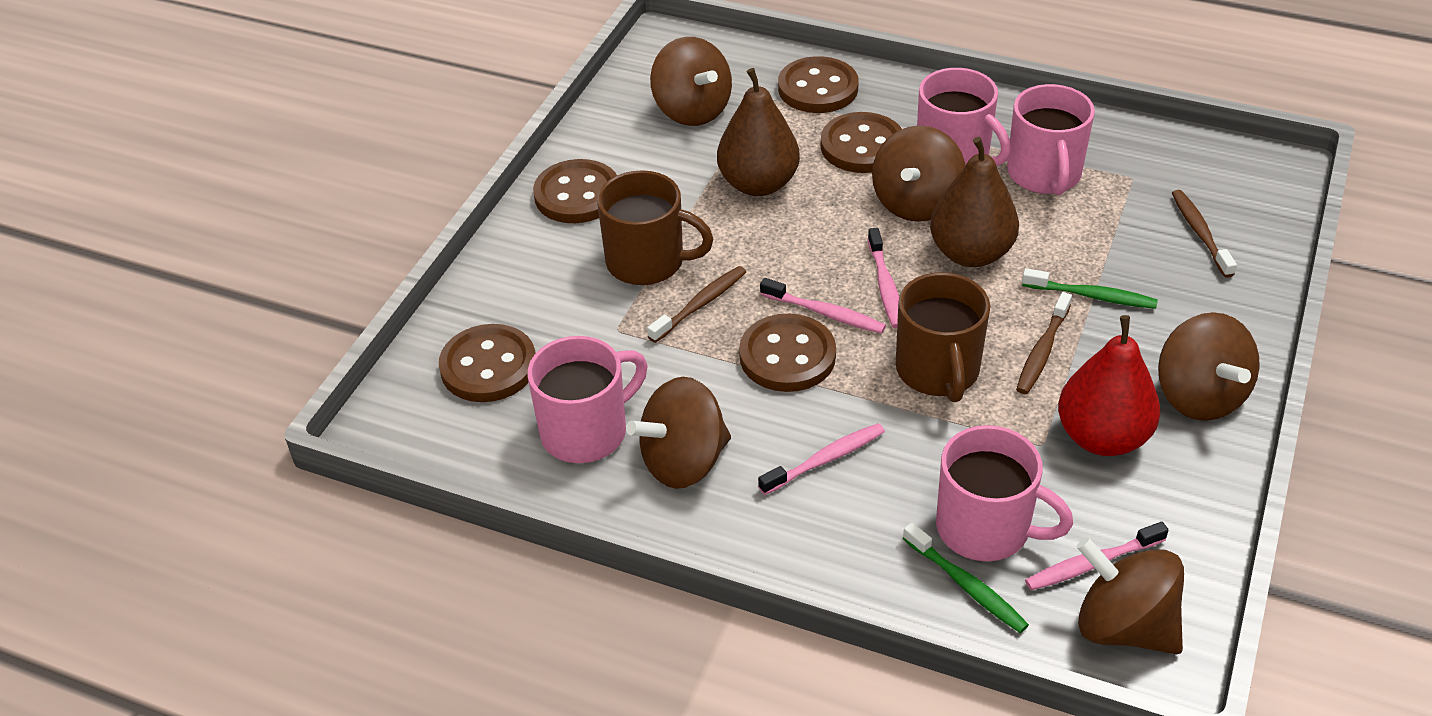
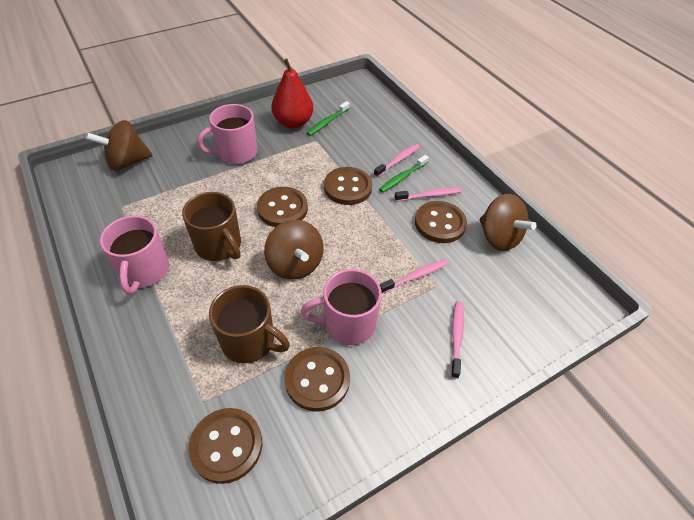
brown pear: 2 -> 0
brown spinning top: 5 -> 3
brown toothbrush: 3 -> 0
pink mug: 4 -> 3

